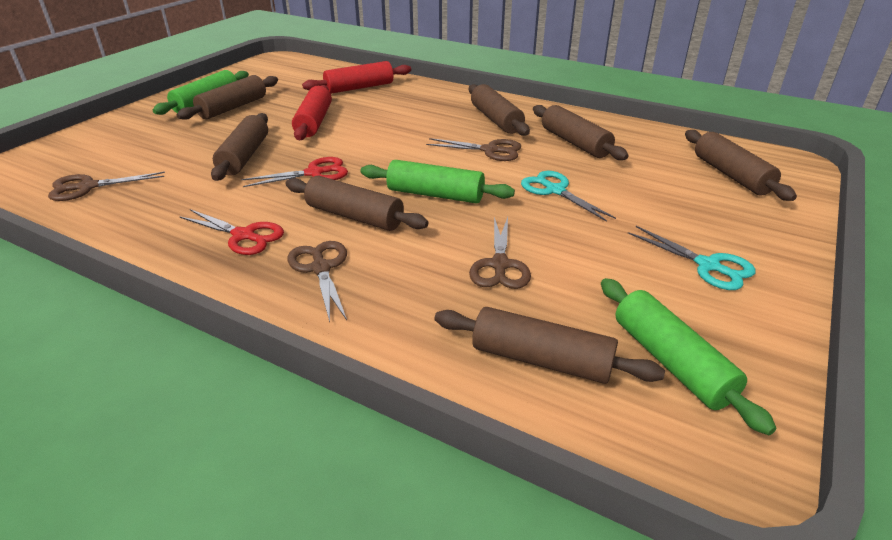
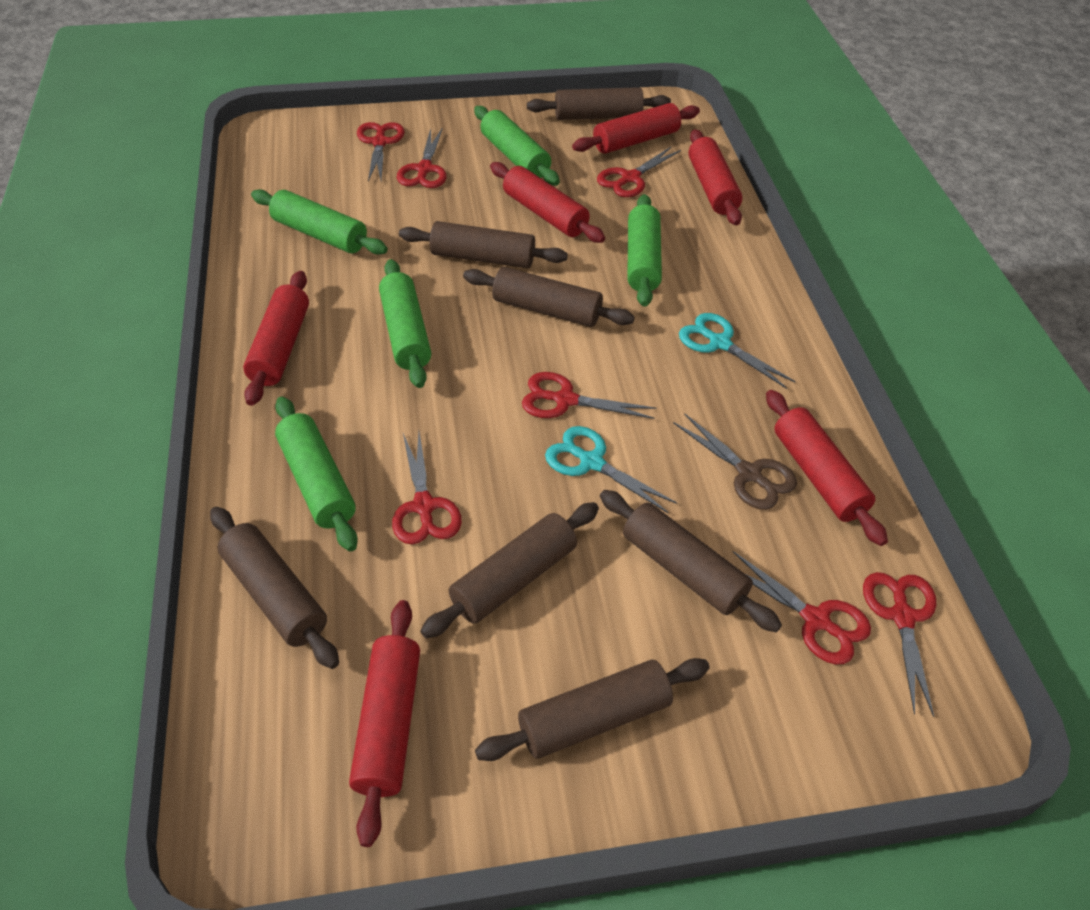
brown scissors: 4 -> 1
green rolling pin: 3 -> 5
red rolling pin: 2 -> 6
red scissors: 2 -> 7

